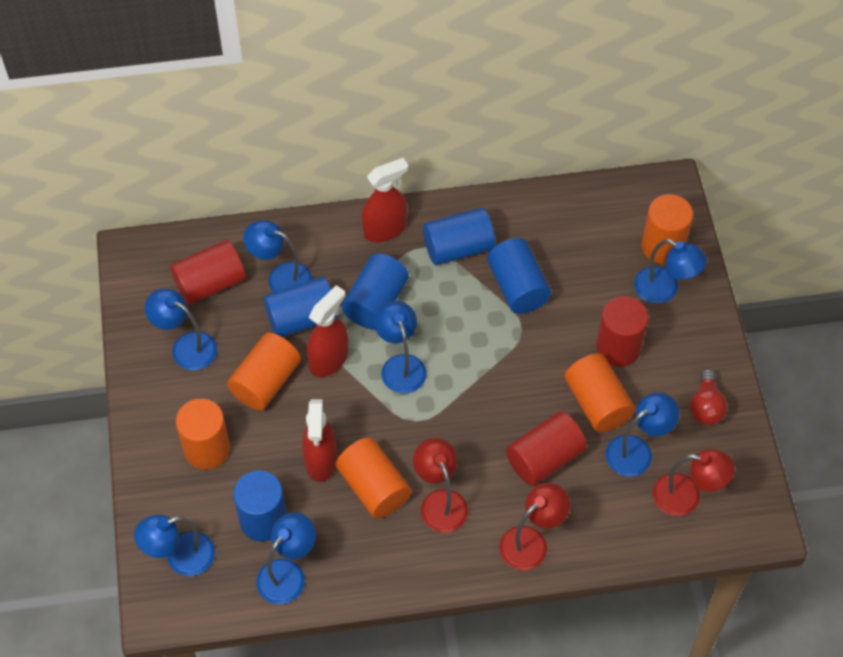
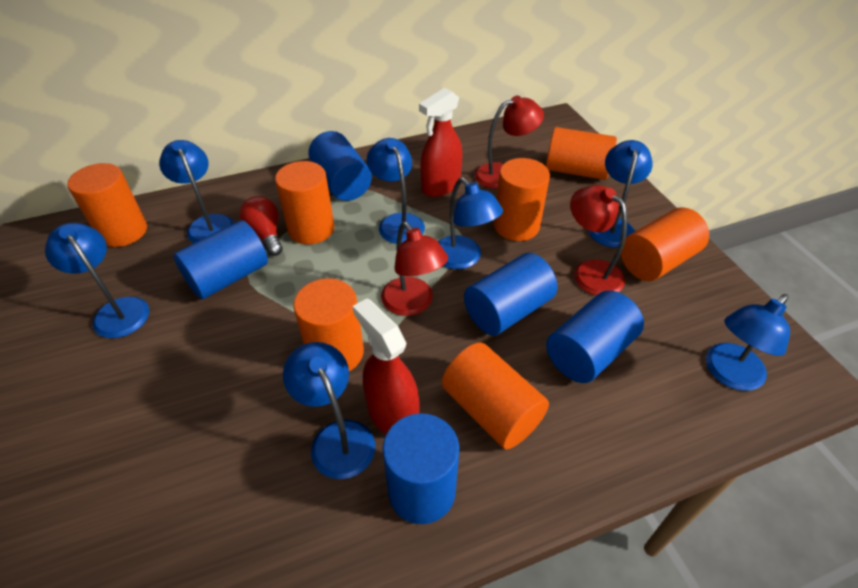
orange cylinder: 5 -> 7
red cylinder: 3 -> 0
red spray bottle: 3 -> 2

